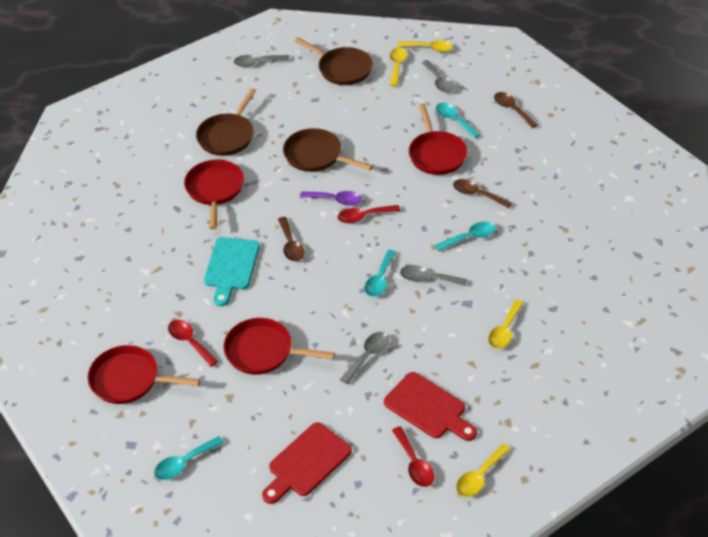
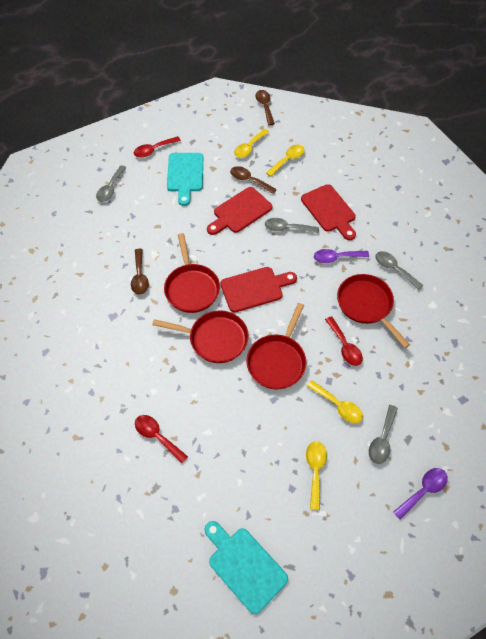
brown pan: 3 -> 0
purple spoon: 1 -> 2
red cutting board: 2 -> 3
turquoise cutting board: 1 -> 2
turquoise spoon: 4 -> 0

